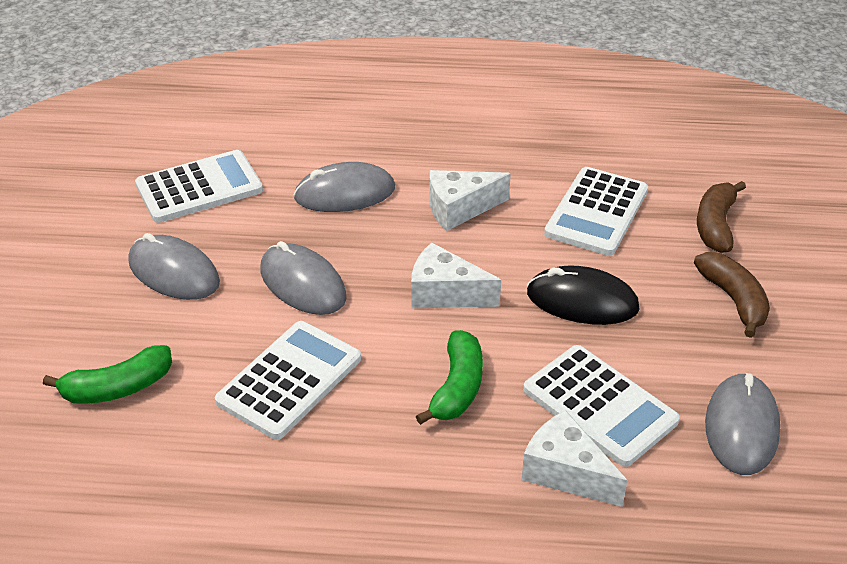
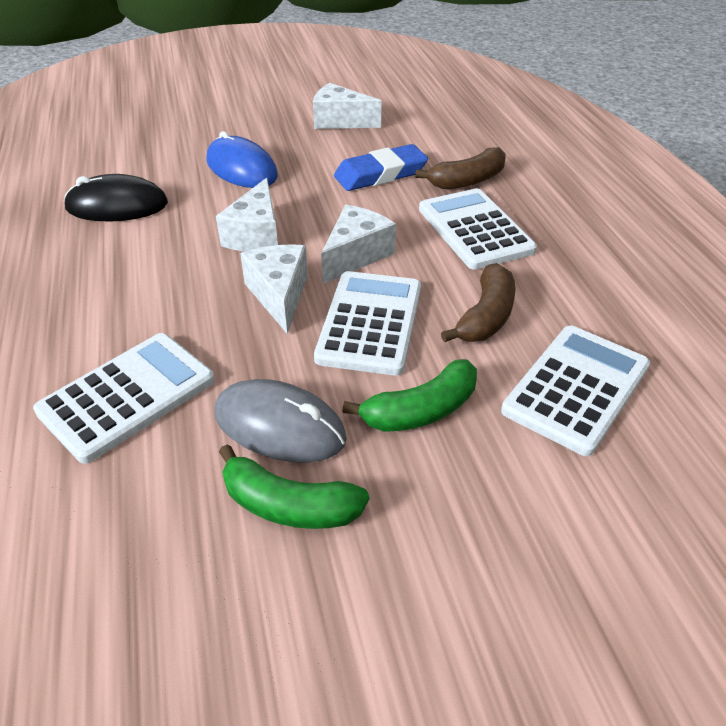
blue eraser: 0 -> 1
blue mouse: 0 -> 1
grey mouse: 4 -> 1
white cheese: 3 -> 4

